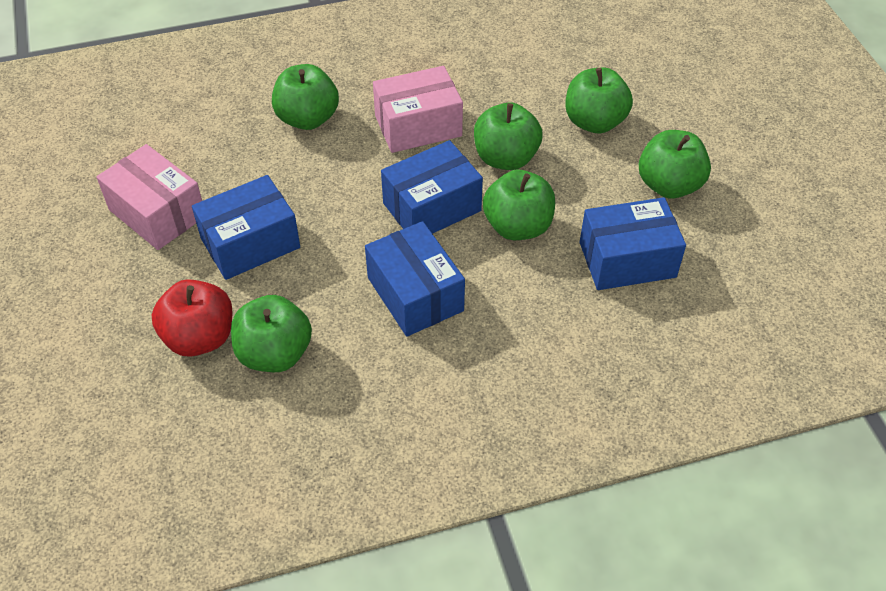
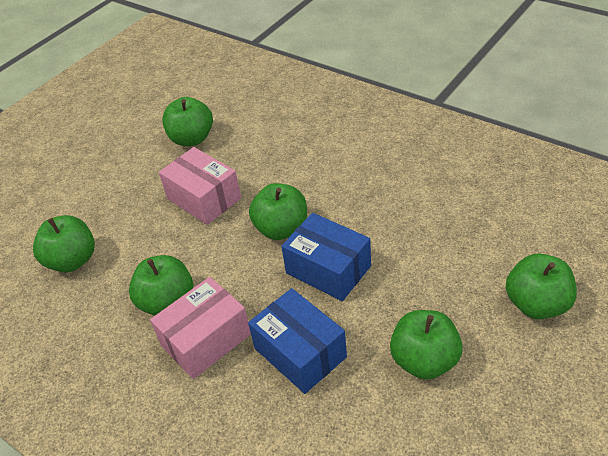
blue box: 4 -> 2
red apple: 1 -> 0

